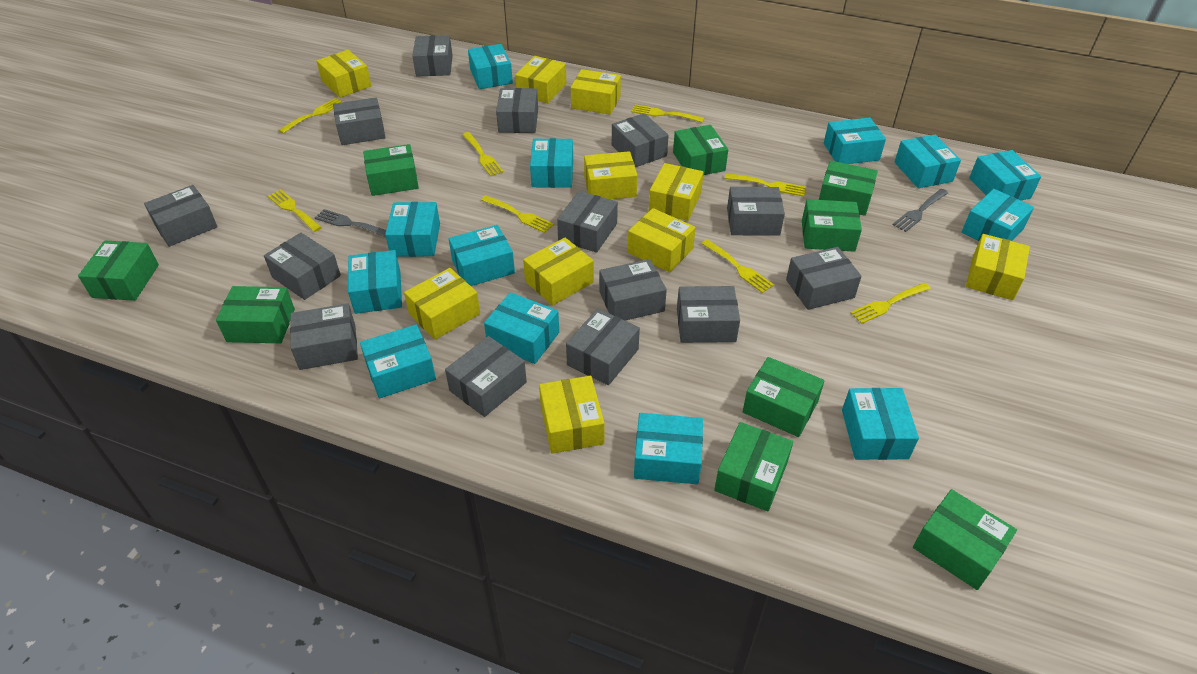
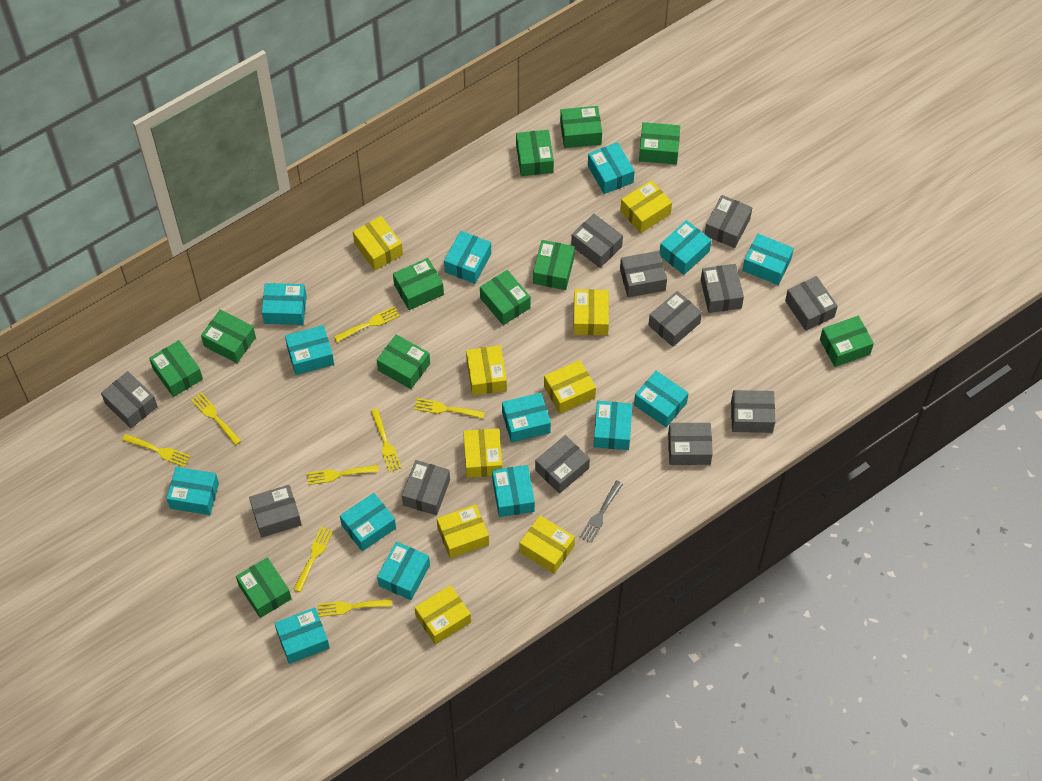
green box: 9 -> 11
grey box: 14 -> 12
grey fork: 2 -> 1
turquoise box: 13 -> 14
yellow box: 10 -> 9

